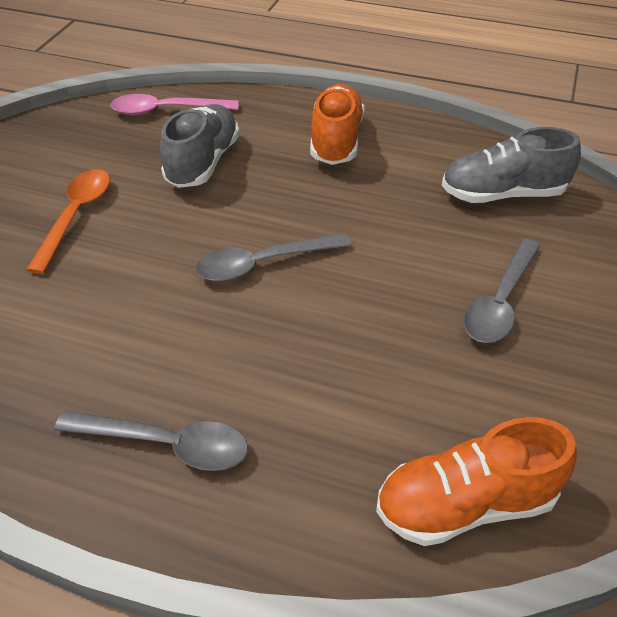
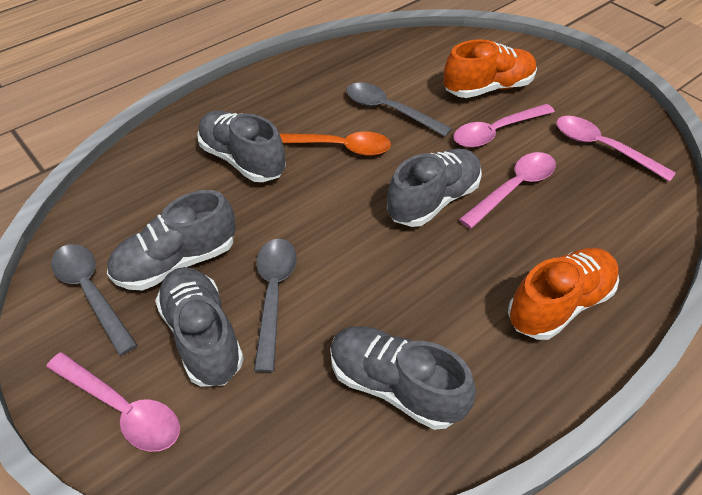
grey shoe: 2 -> 5
pink spoon: 1 -> 4

